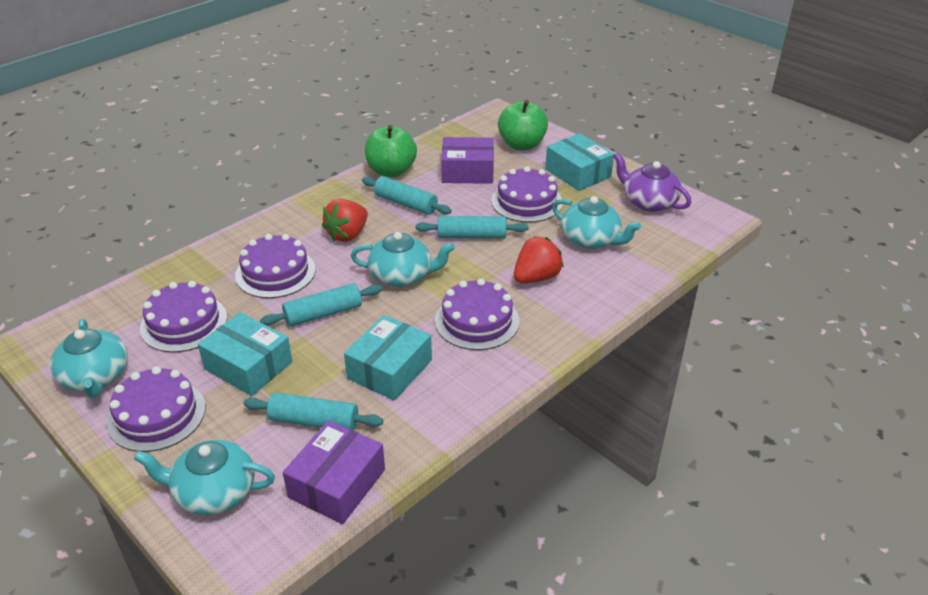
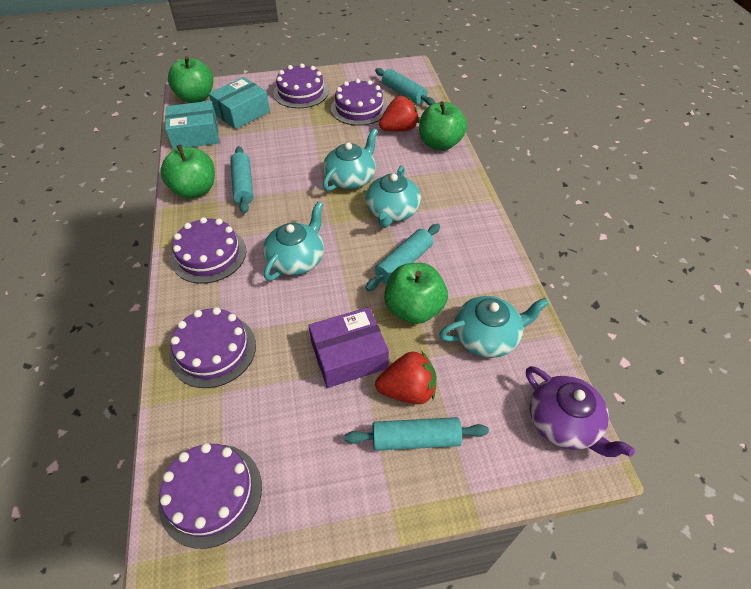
green apple: 2 -> 4
purple box: 2 -> 1
turquoise box: 3 -> 2

